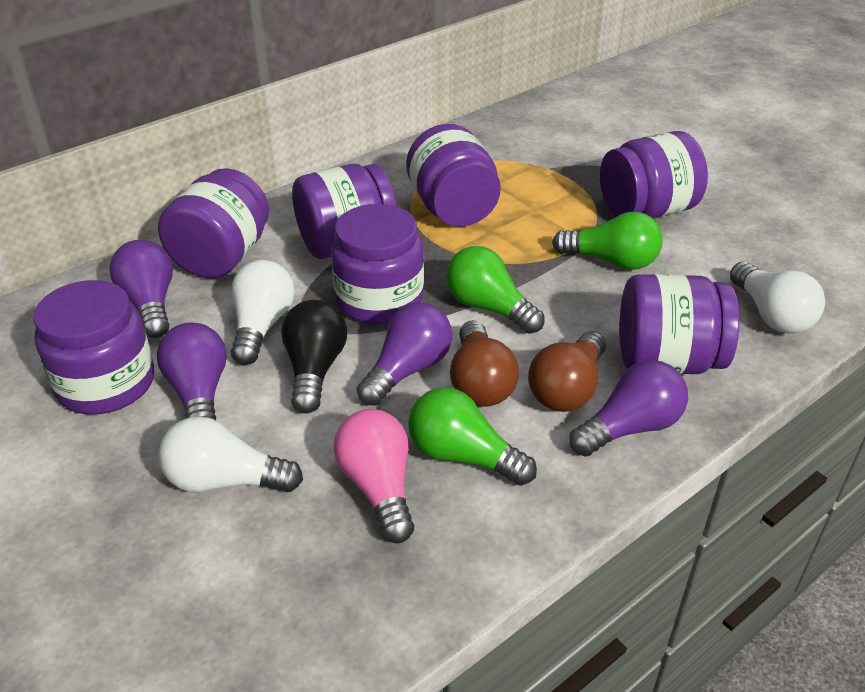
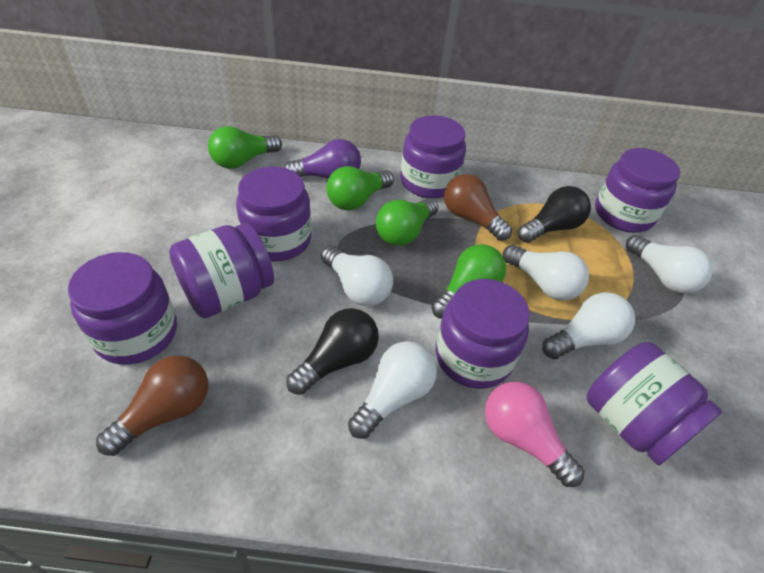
black light bulb: 1 -> 2
green light bulb: 3 -> 4
purple light bulb: 4 -> 1
white light bulb: 3 -> 5

